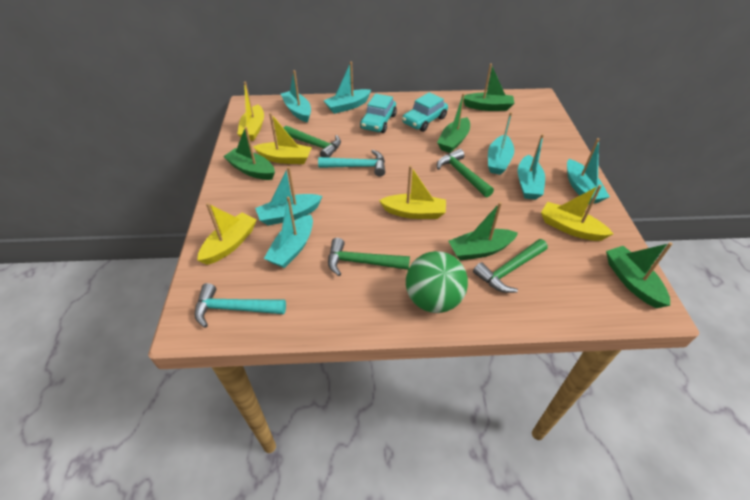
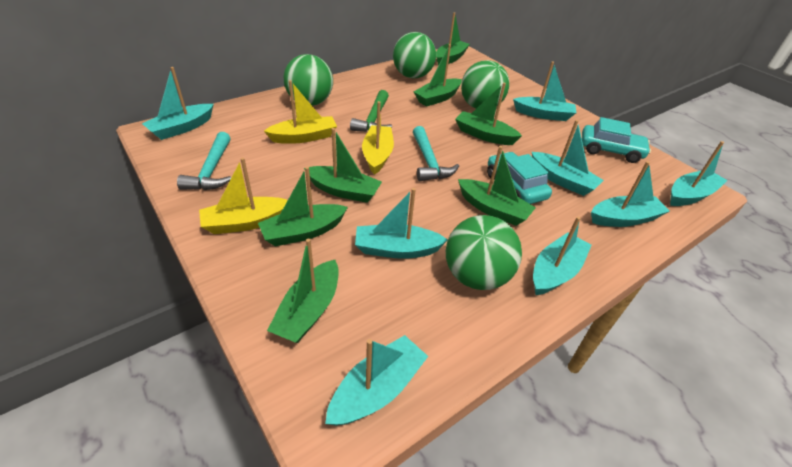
green ball: 1 -> 4
green boat: 5 -> 7
green hammer: 4 -> 1
turquoise boat: 7 -> 8
yellow boat: 5 -> 3

